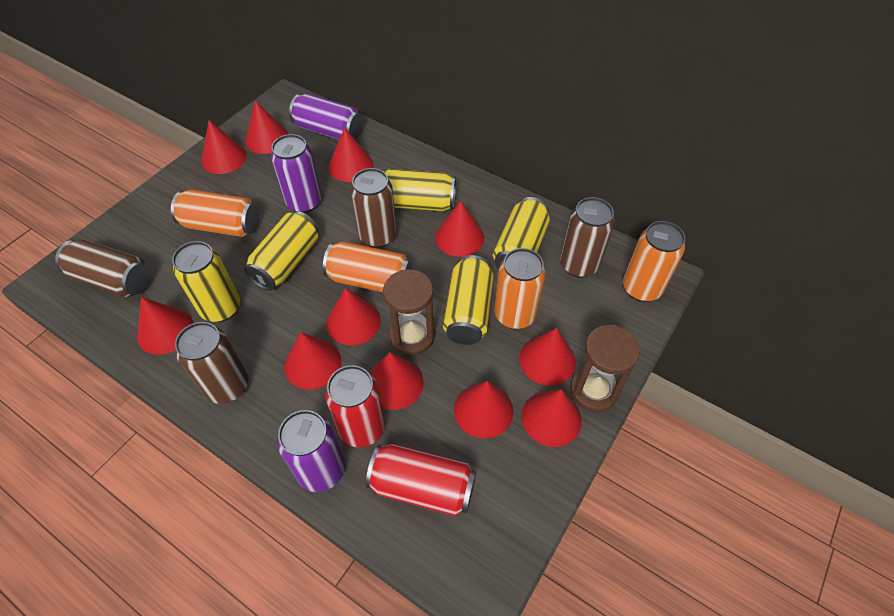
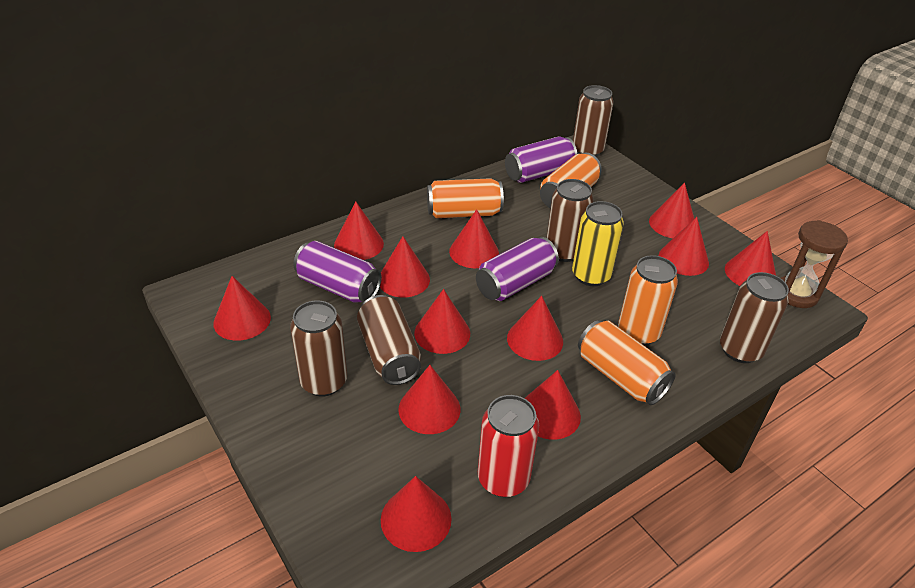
brown can: 4 -> 5
brown hourglass: 2 -> 1
red can: 2 -> 1
red cone: 11 -> 12
yellow can: 5 -> 1

